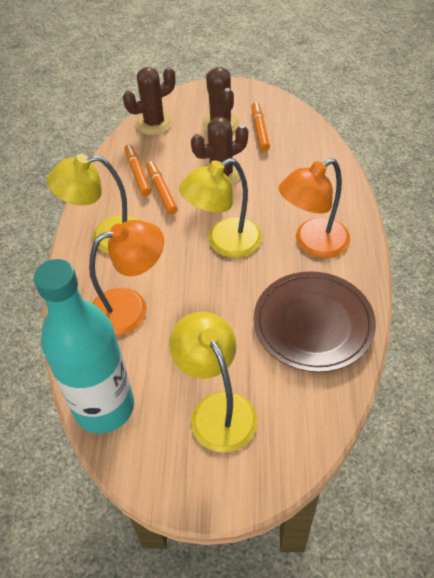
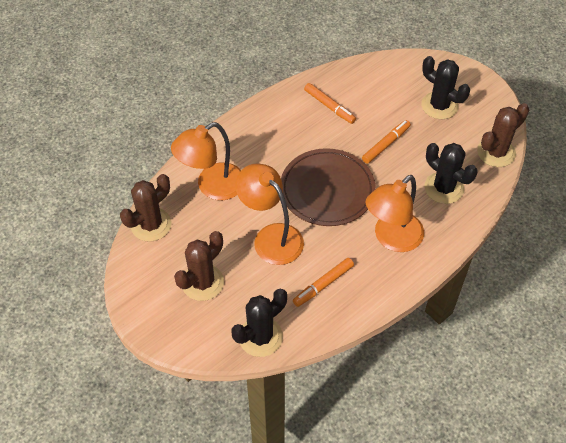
black cactus: 0 -> 3
orange lamp: 2 -> 3
turquoise bottle: 1 -> 0
yellow lamp: 3 -> 0

